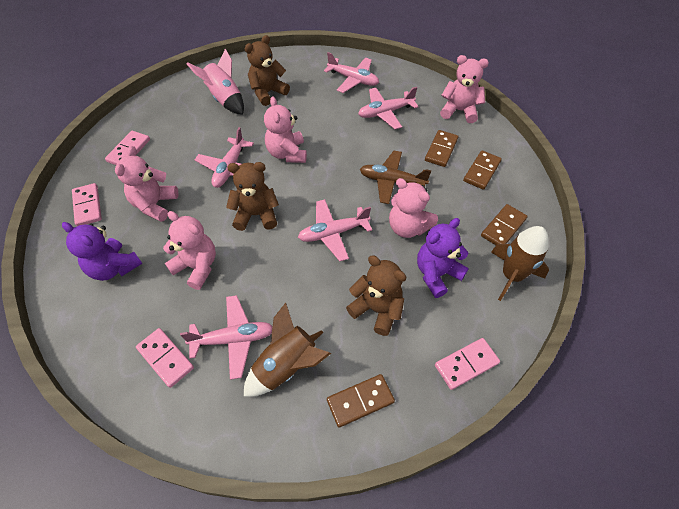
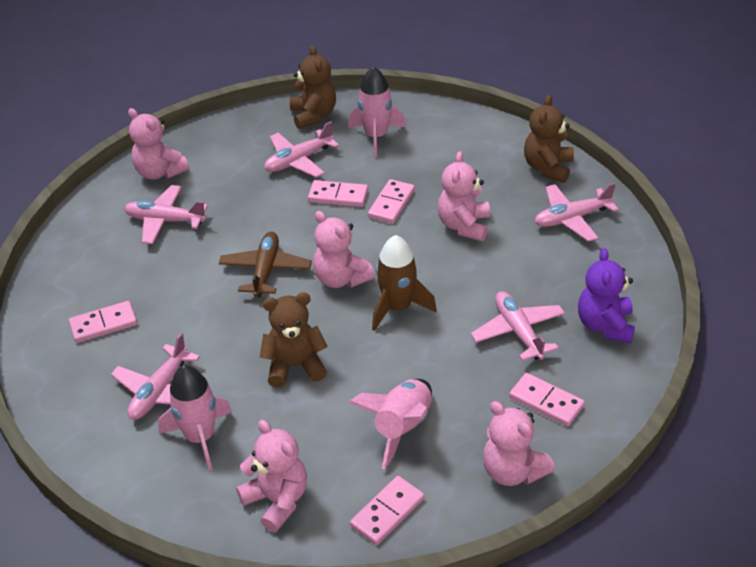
brown domino: 4 -> 0
brown rocket: 2 -> 1
pink domino: 4 -> 5
pink rocket: 1 -> 3
purple teddy bear: 2 -> 1

